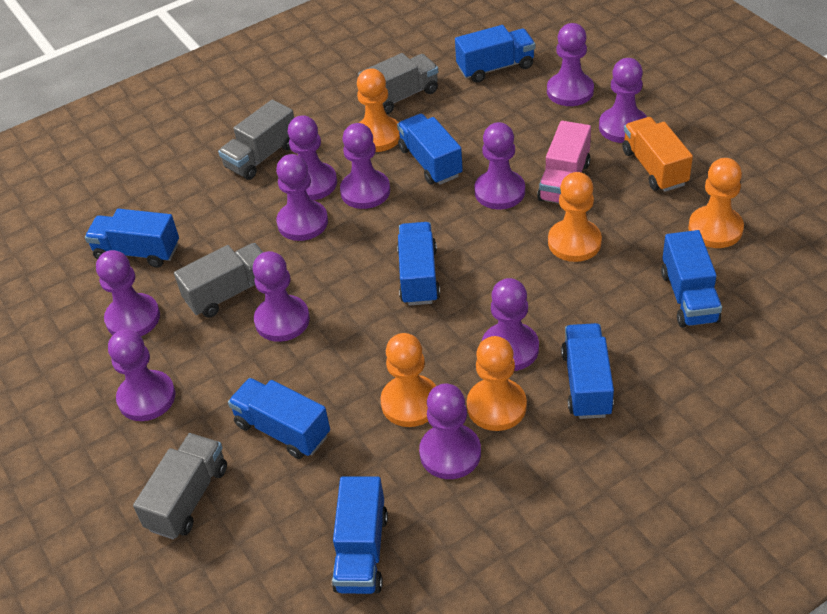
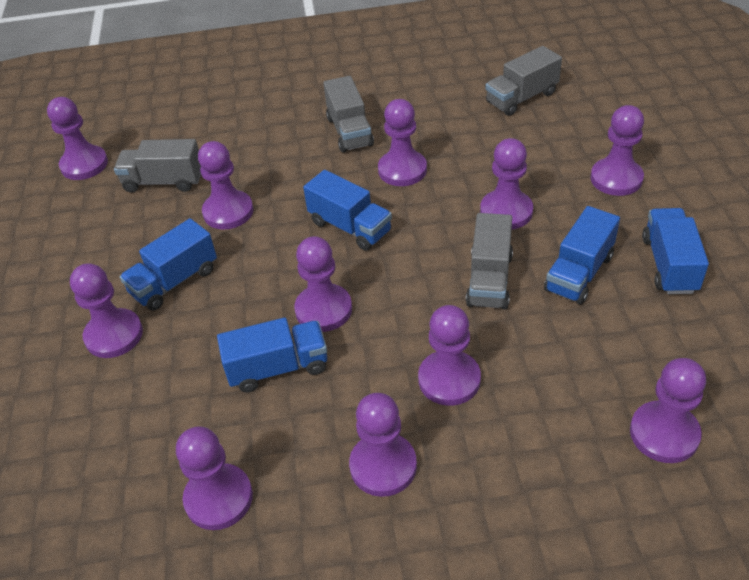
blue truck: 8 -> 5
orange pawn: 5 -> 0
orange truck: 1 -> 0
pink truck: 1 -> 0

